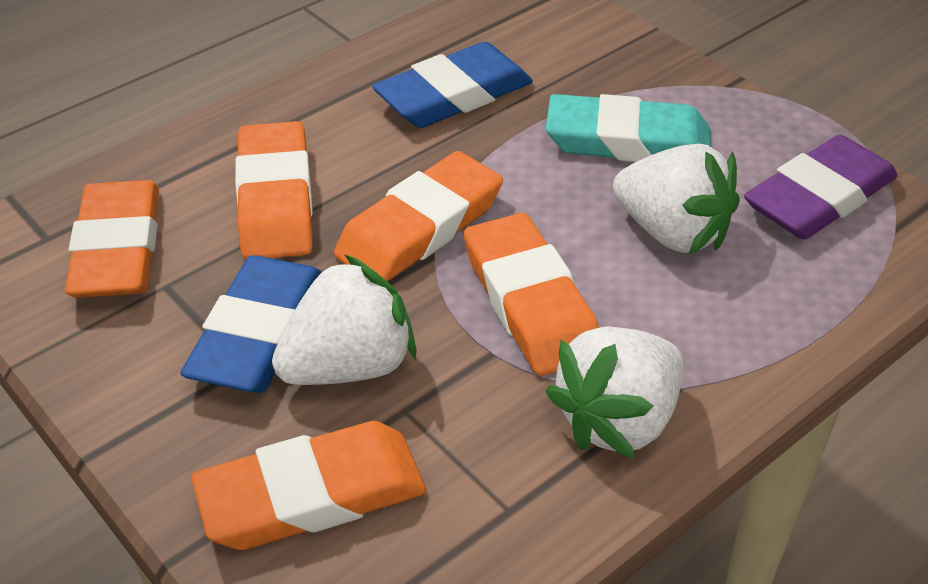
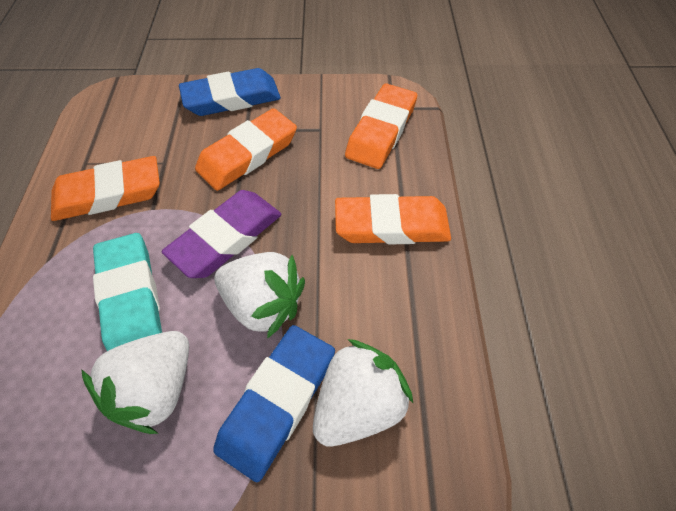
orange eraser: 5 -> 4

